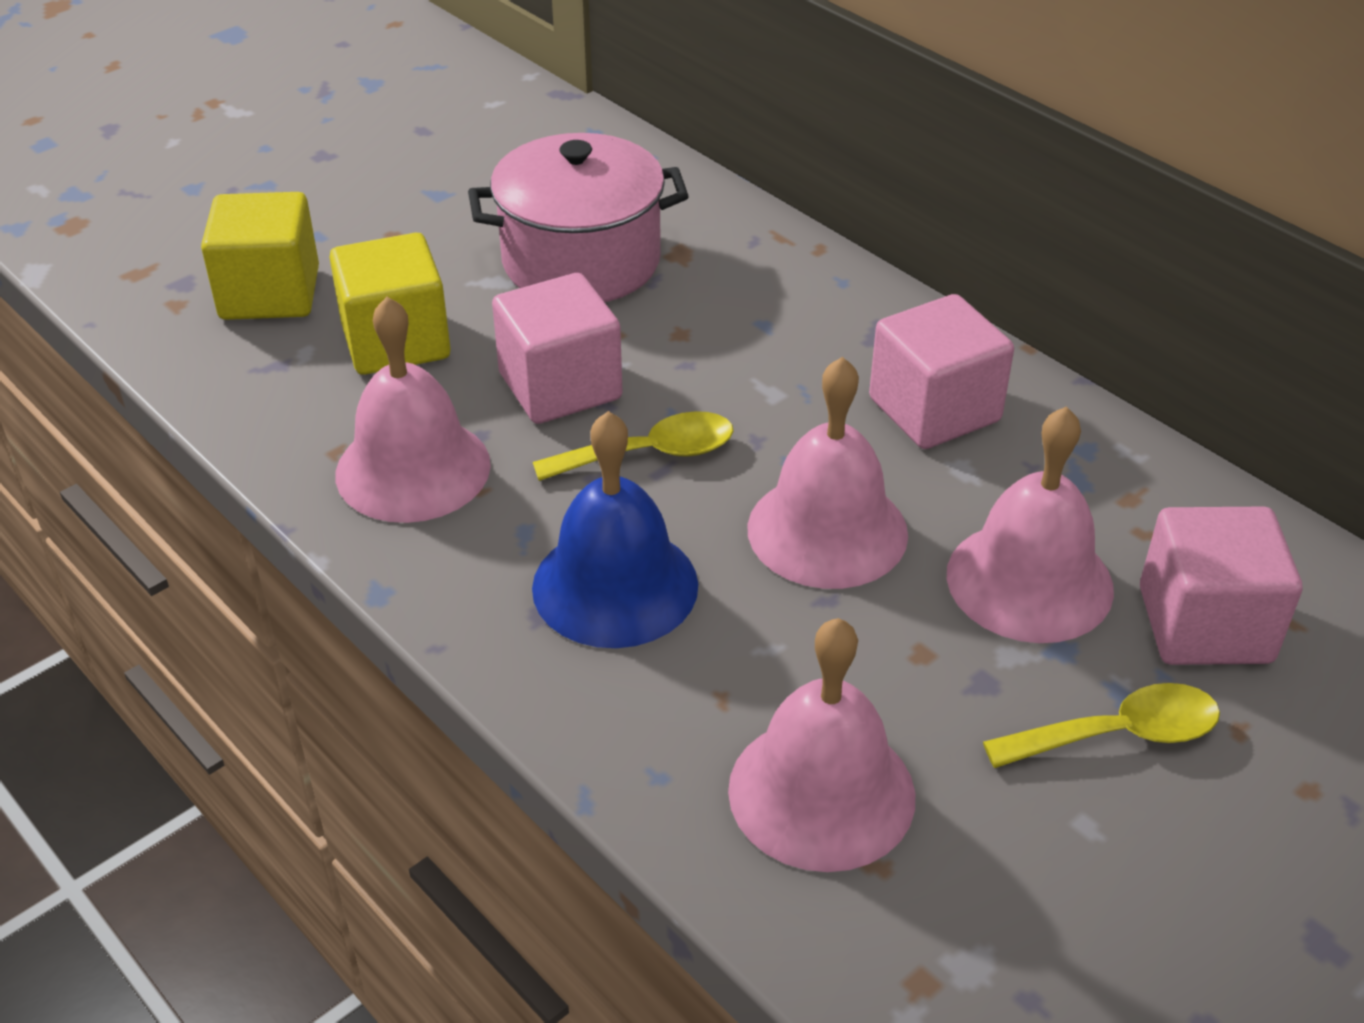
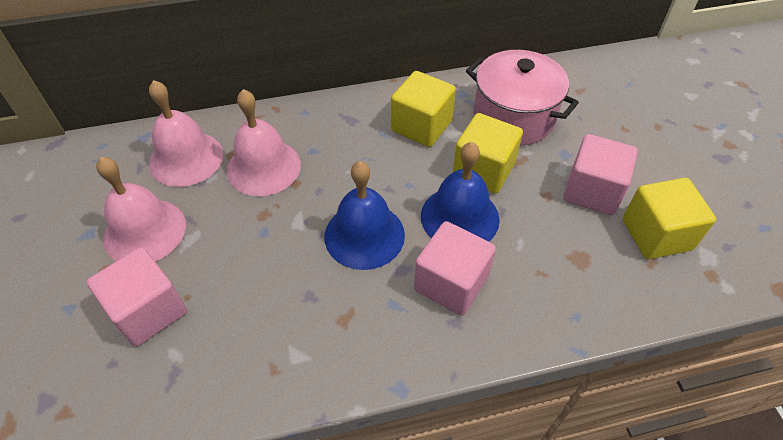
blue bell: 1 -> 2
pink bell: 4 -> 3
yellow cube: 2 -> 3
yellow spoon: 2 -> 0

